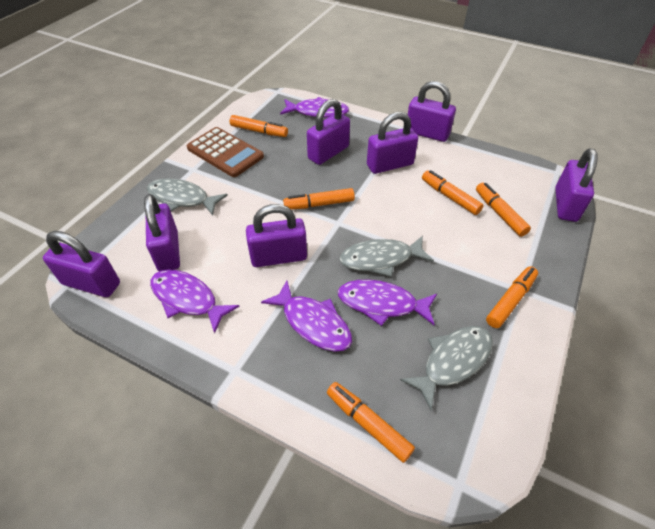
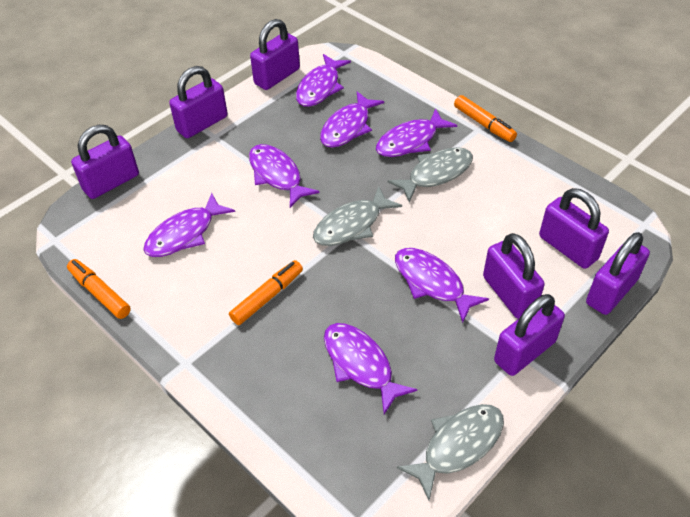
brown calculator: 1 -> 0
orange marker: 6 -> 3
purple fish: 4 -> 7

